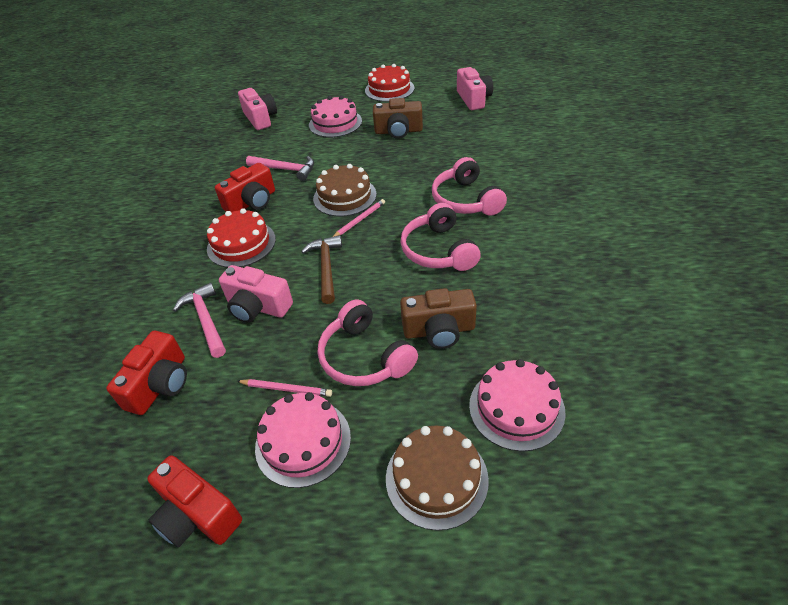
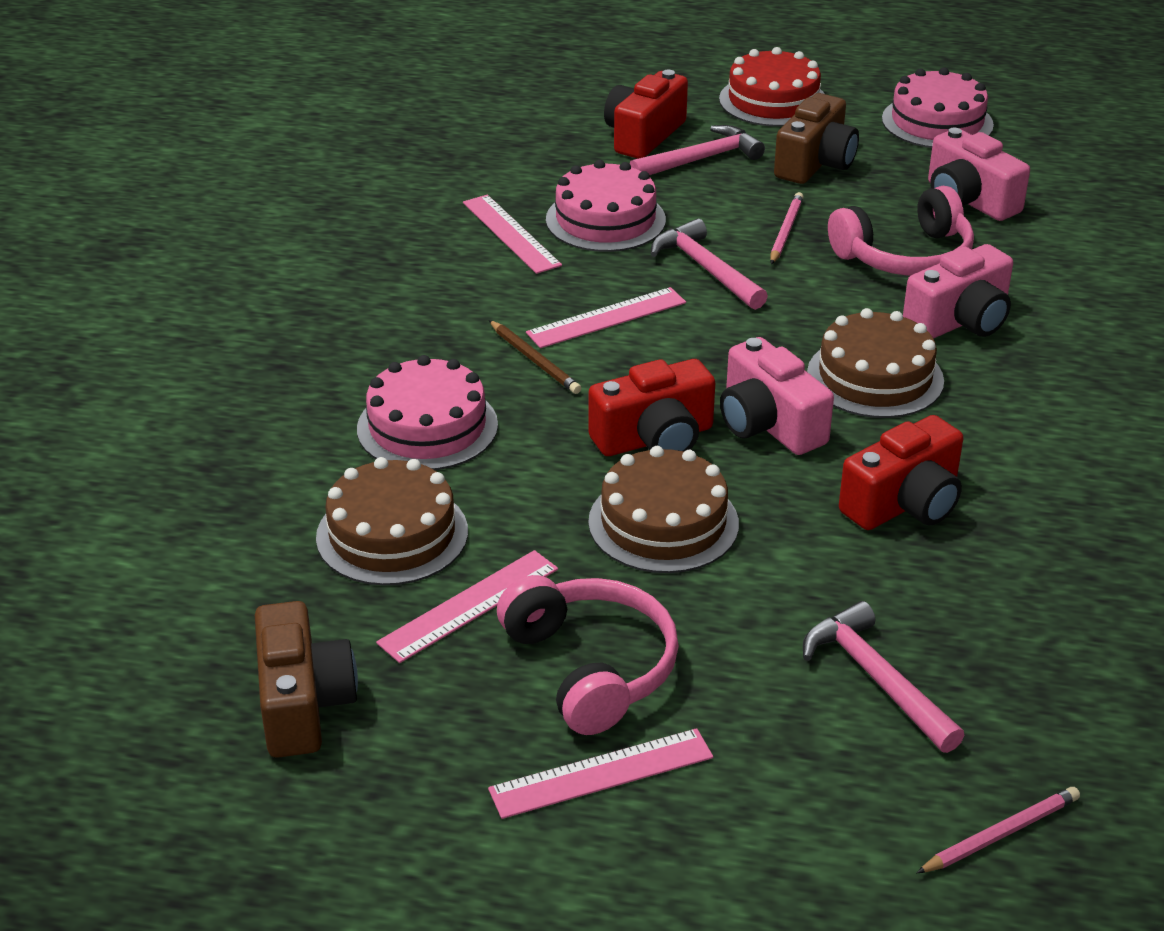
brown cake: 2 -> 3
brown hammer: 1 -> 0
brown pencil: 0 -> 1
pink hammer: 2 -> 3
pink headphones: 3 -> 2
pink ruler: 0 -> 4
red cake: 2 -> 1

